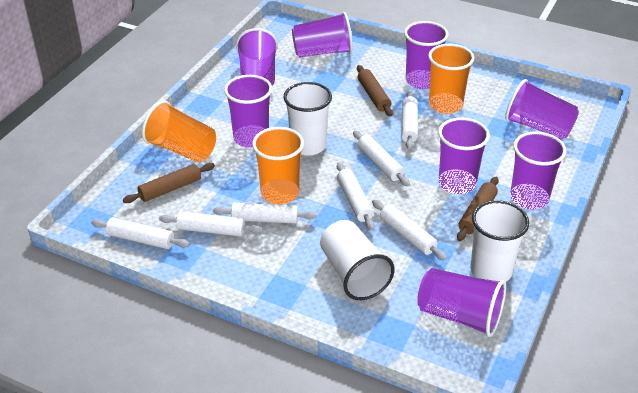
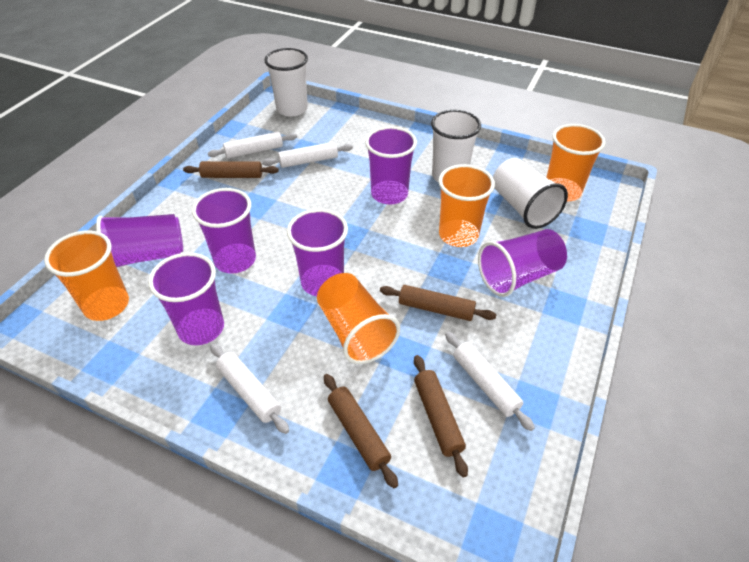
brown rolling pin: 3 -> 4
orange cup: 3 -> 4
purple cup: 8 -> 6
white rolling pin: 7 -> 4

